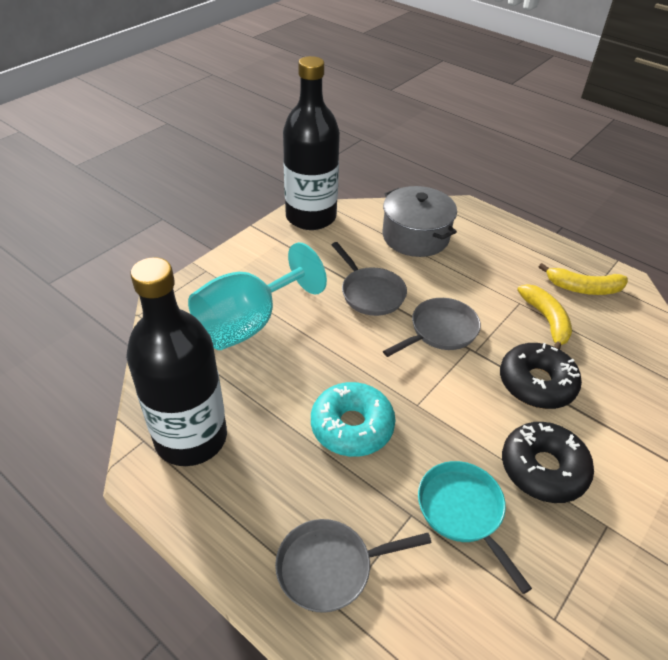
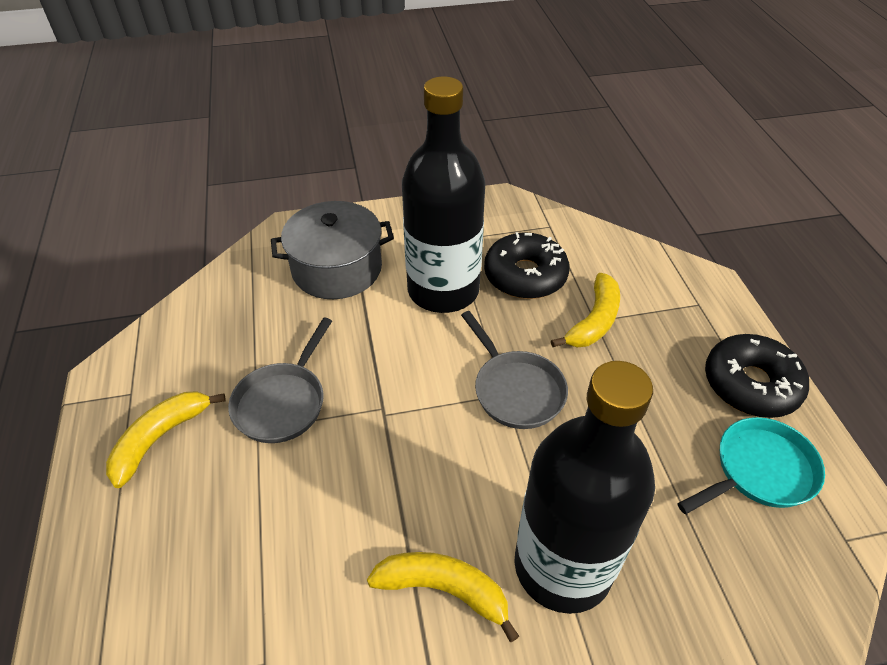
grey pan: 3 -> 2
turquoise donut: 1 -> 0
turquoise goblet: 1 -> 0
yellow banana: 2 -> 3

